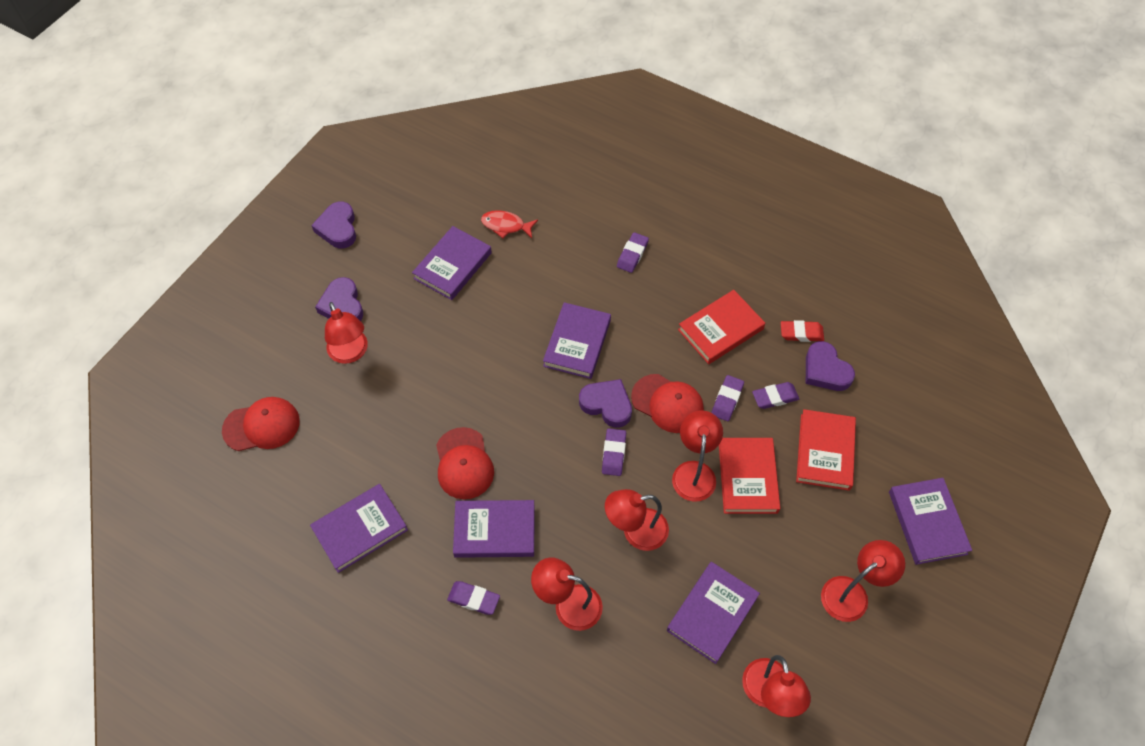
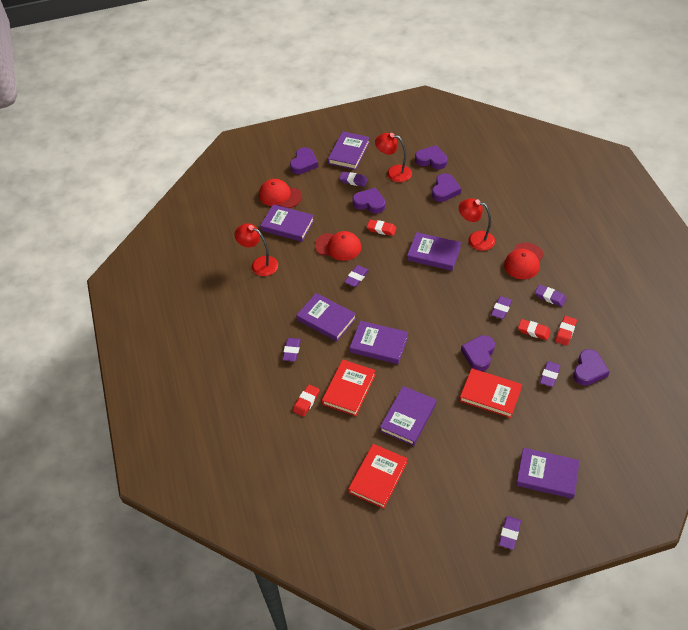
purple book: 6 -> 7
purple eraser: 5 -> 7
purple heart: 4 -> 6
red eraser: 1 -> 4
red fish: 1 -> 0
red lamp: 6 -> 3

